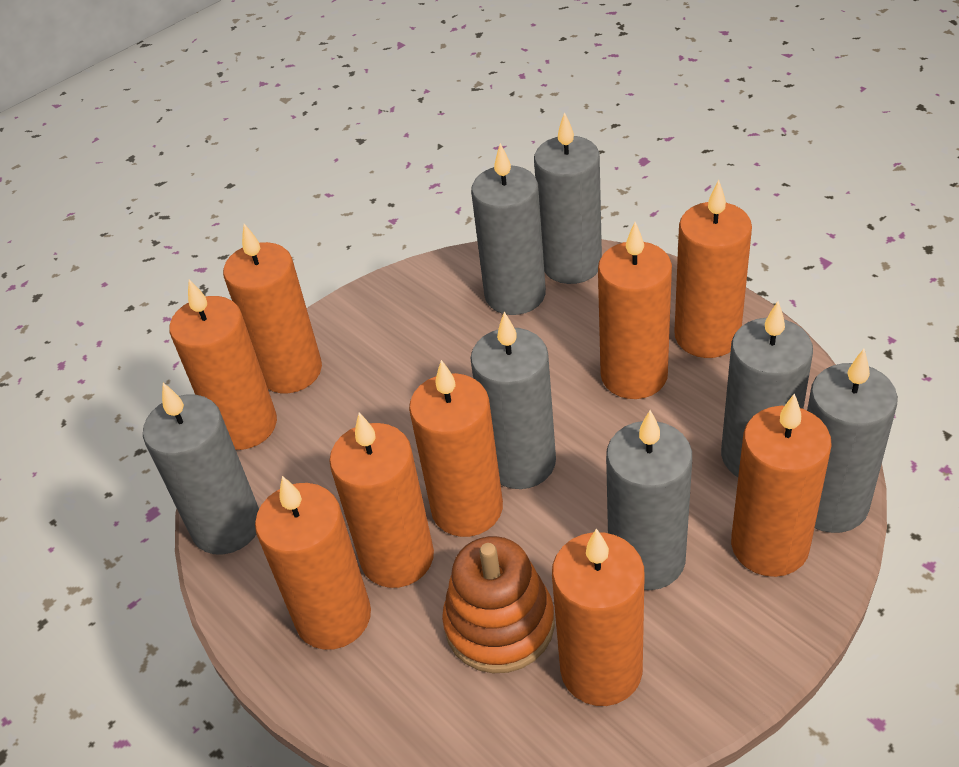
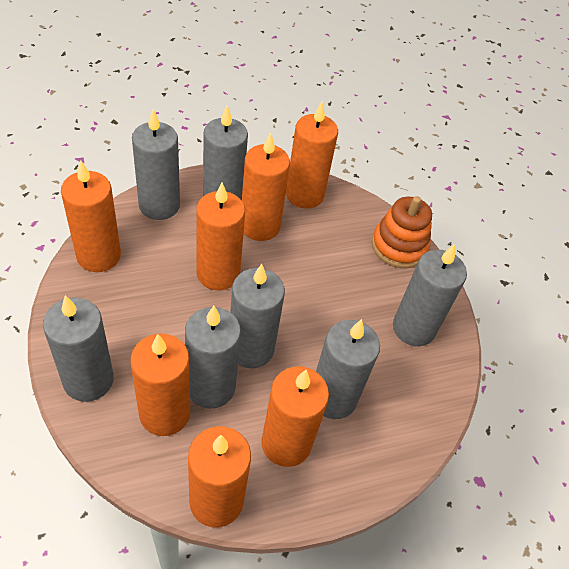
orange candle: 9 -> 7

